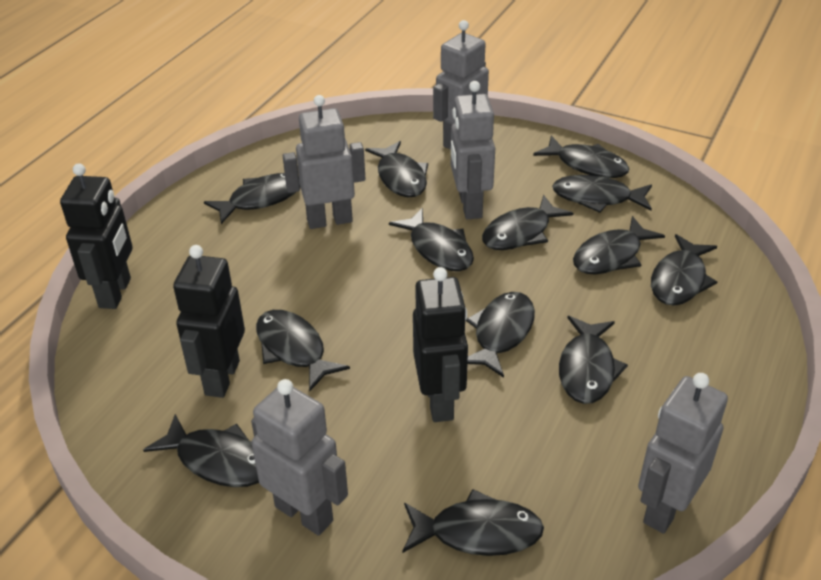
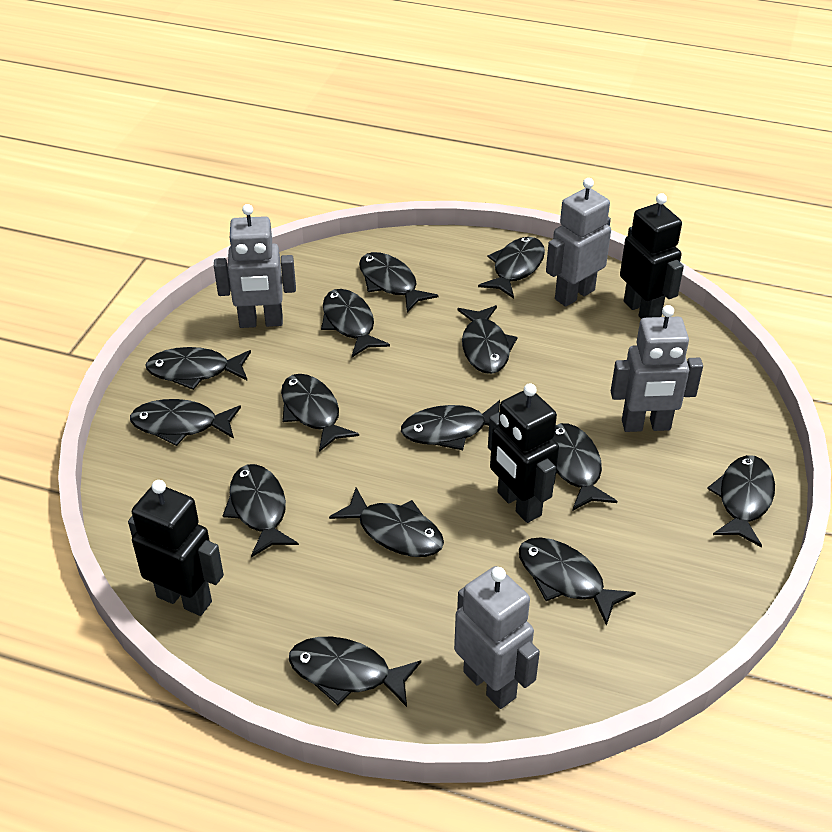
black fish: 13 -> 14
grey robot: 5 -> 4

